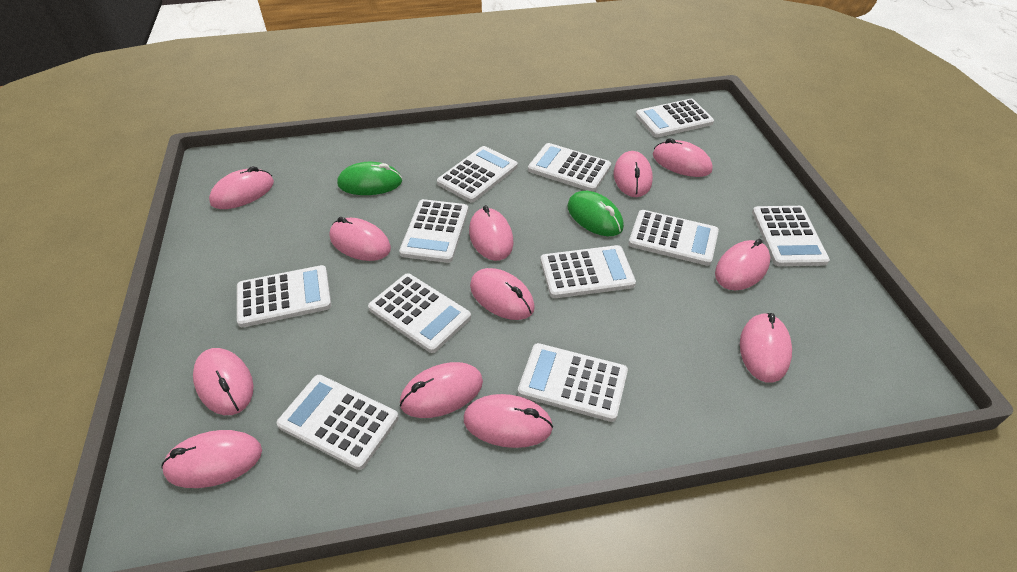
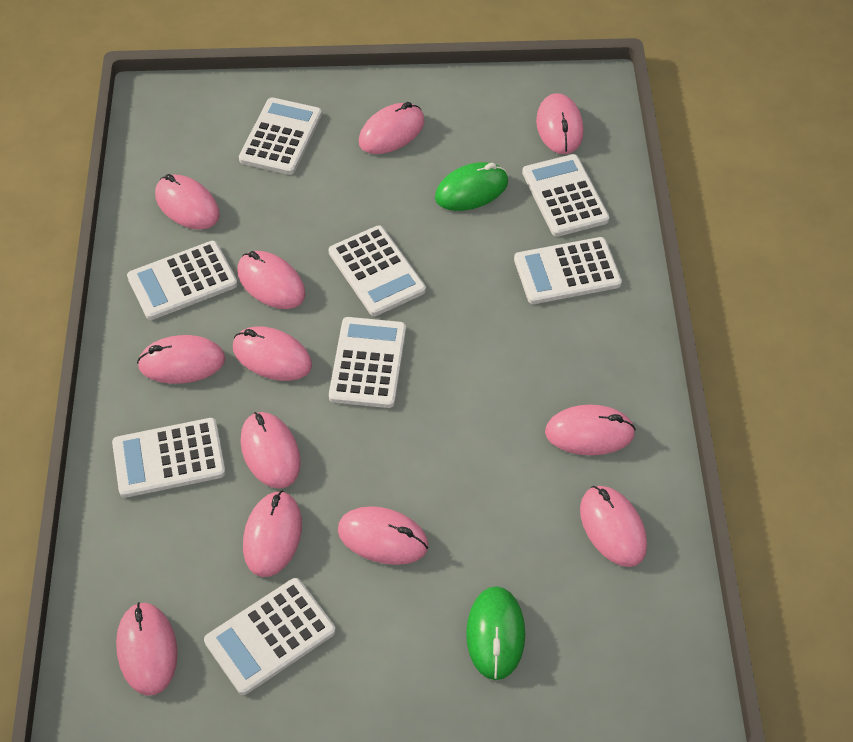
white calculator: 11 -> 8

